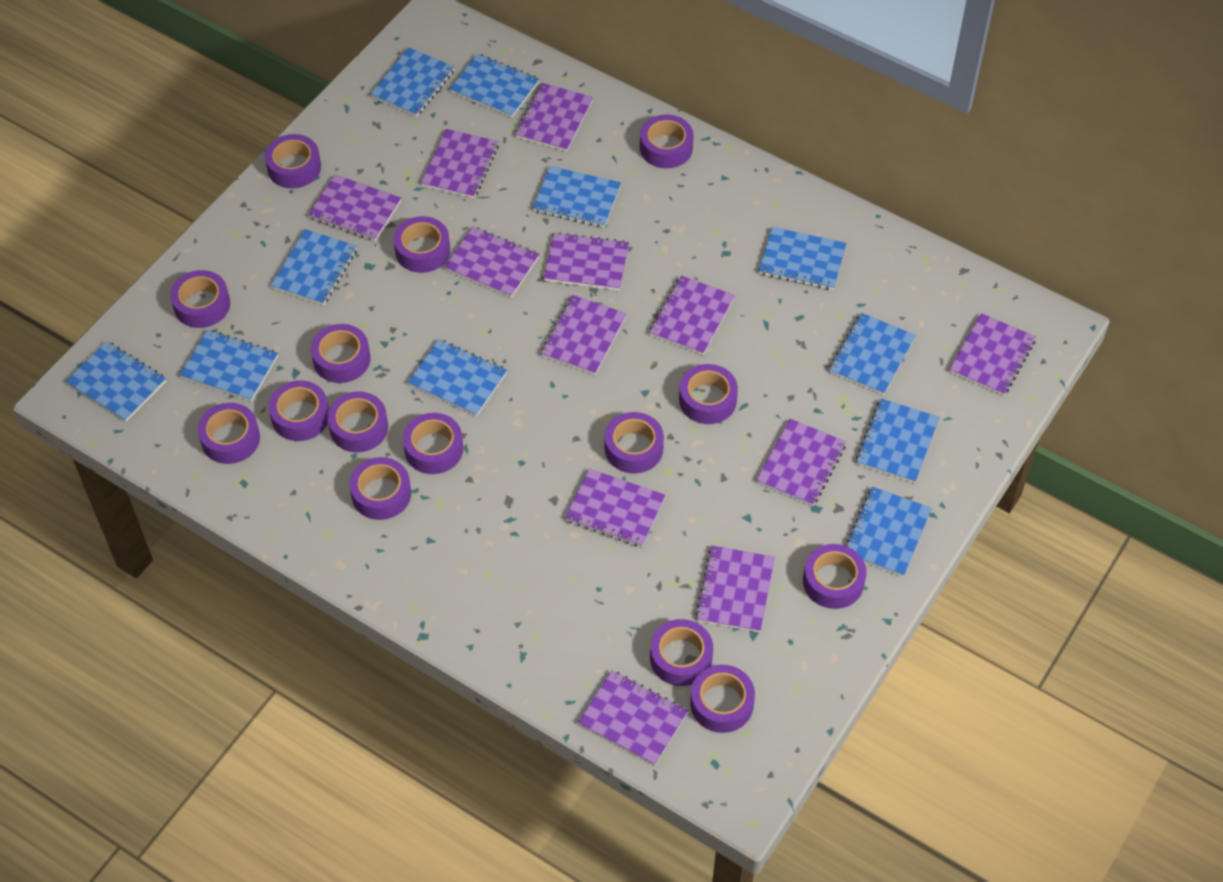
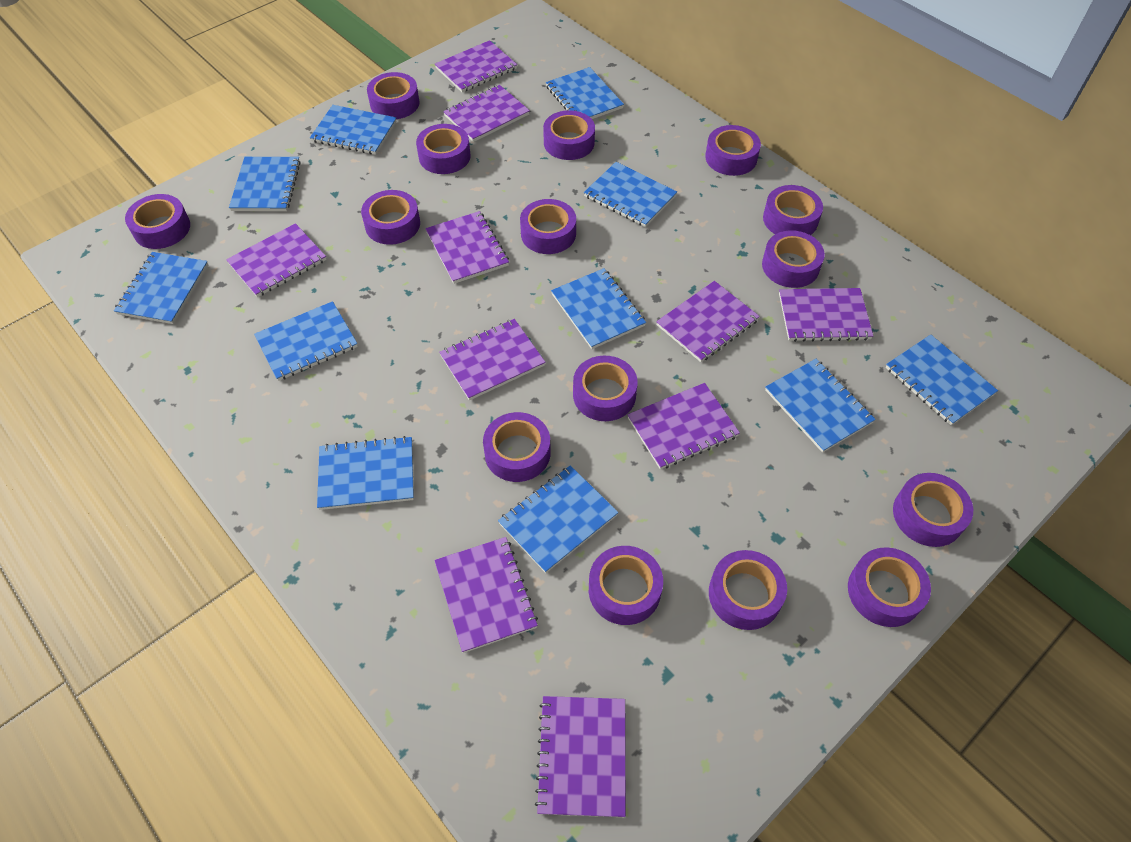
purple notebook: 12 -> 10

